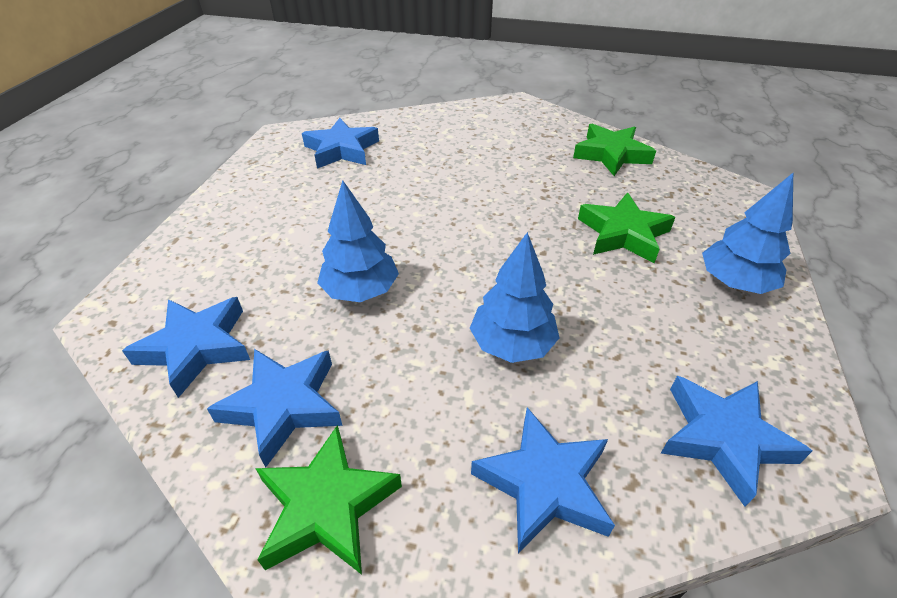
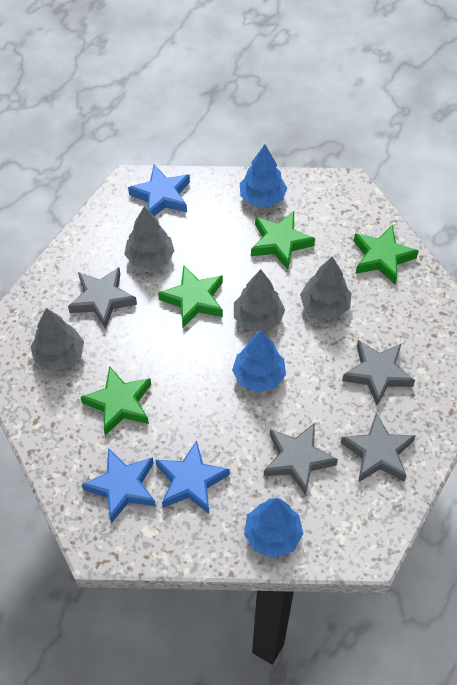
blue star: 5 -> 3
green star: 3 -> 4
grey star: 0 -> 4
grey tree: 0 -> 4

